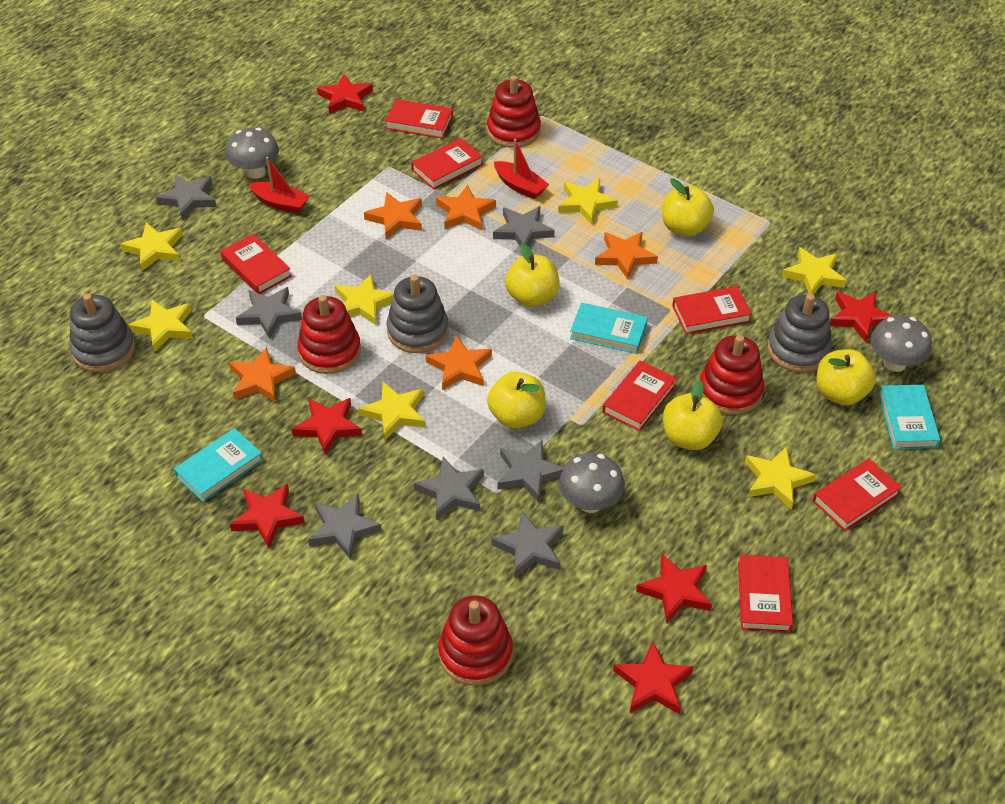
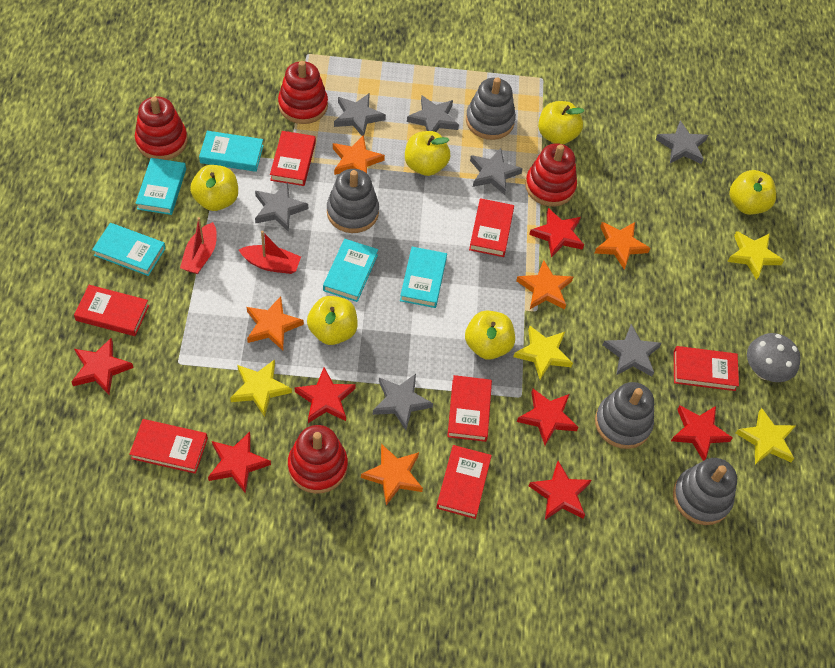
grey mushroom: 3 -> 1
grey stacking toy: 3 -> 4
red star: 6 -> 7
turquoise book: 3 -> 5
yellow apple: 5 -> 6
yellow star: 7 -> 4

